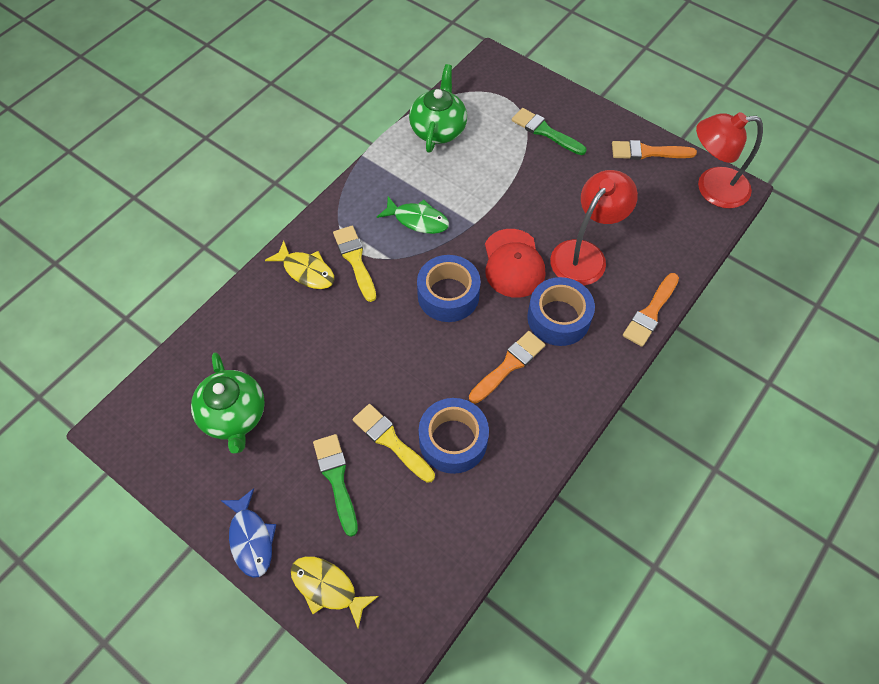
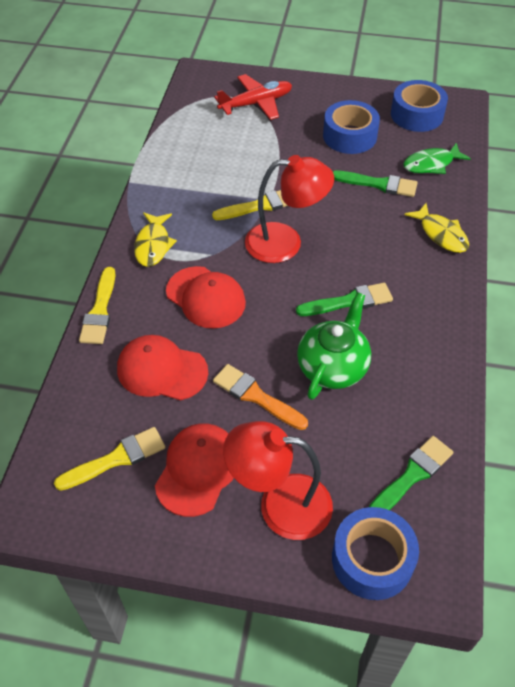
blue fish: 1 -> 0
green brush: 2 -> 3
green teapot: 2 -> 1
orange brush: 3 -> 1
red cap: 1 -> 3
red plane: 0 -> 1
yellow brush: 2 -> 3

